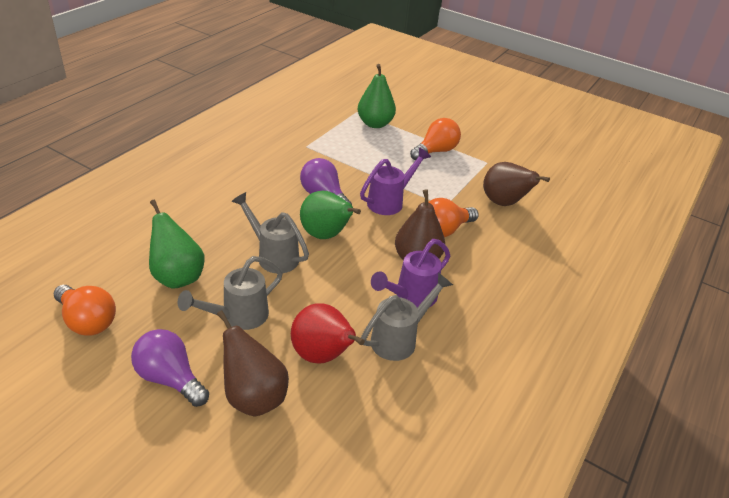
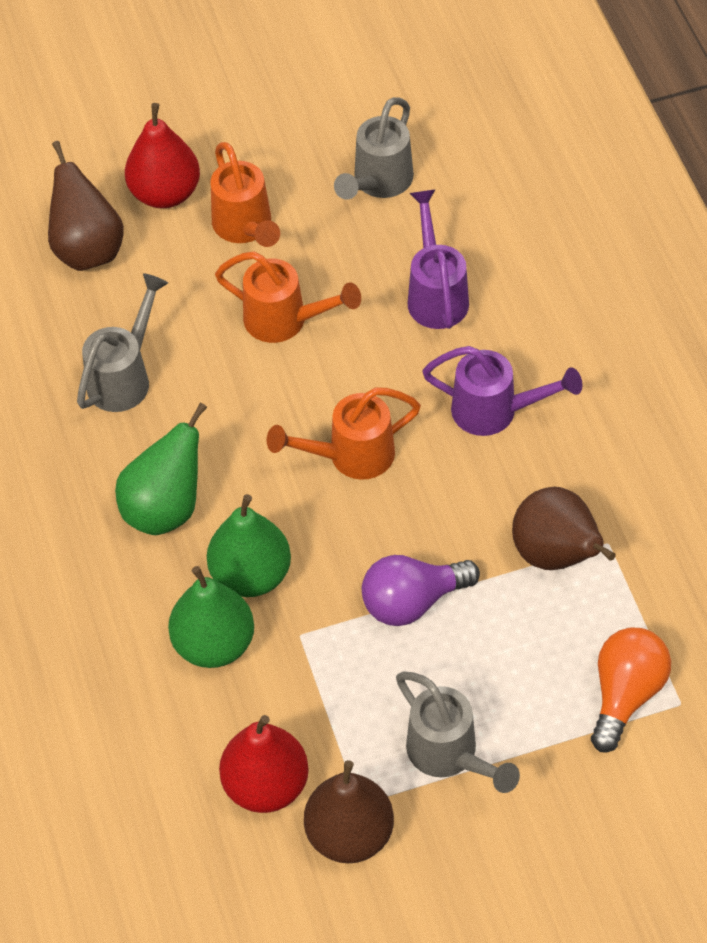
orange light bulb: 3 -> 1
orange watering can: 0 -> 3
purple light bulb: 2 -> 1
red pear: 1 -> 2

